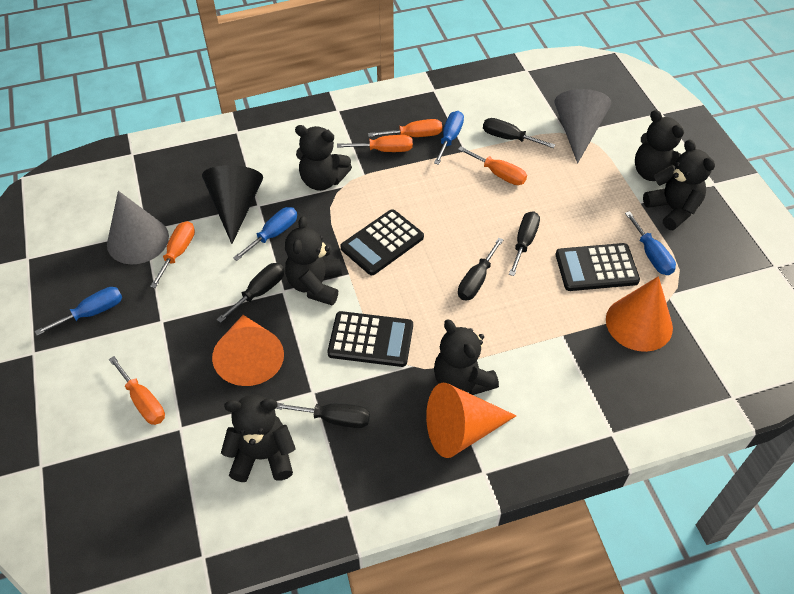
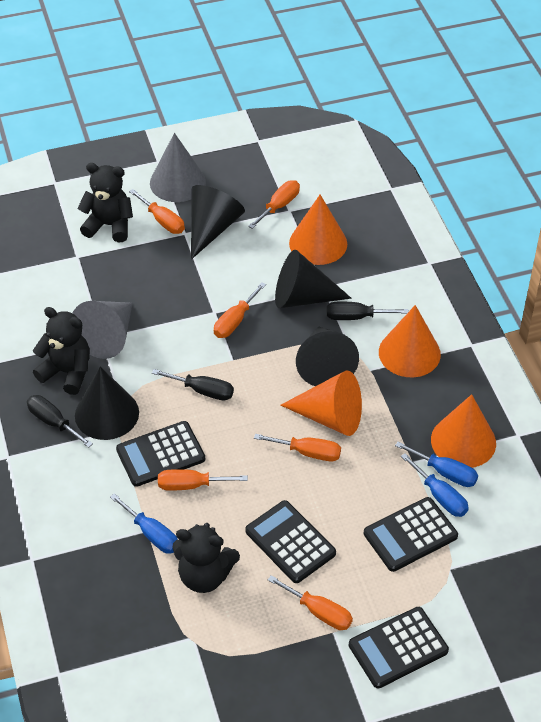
black calculator: 3 -> 4
black cone: 1 -> 4
black screwdriver: 5 -> 3
black teddy bear: 6 -> 3
blue screwdriver: 4 -> 3
orange cone: 3 -> 4
orange screwdriver: 5 -> 6

